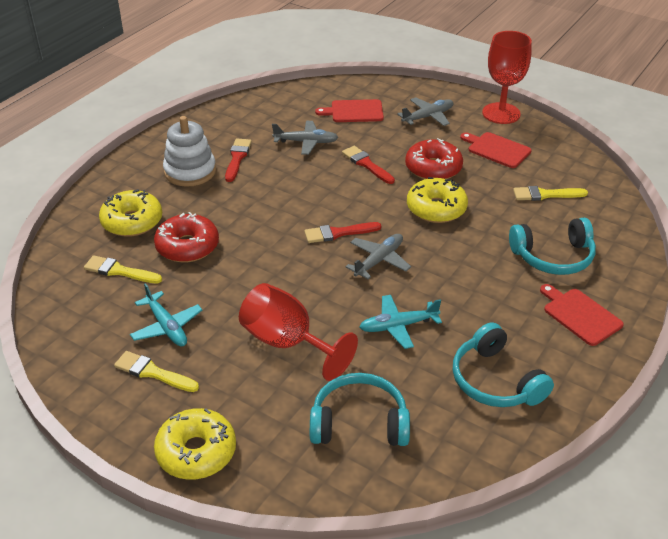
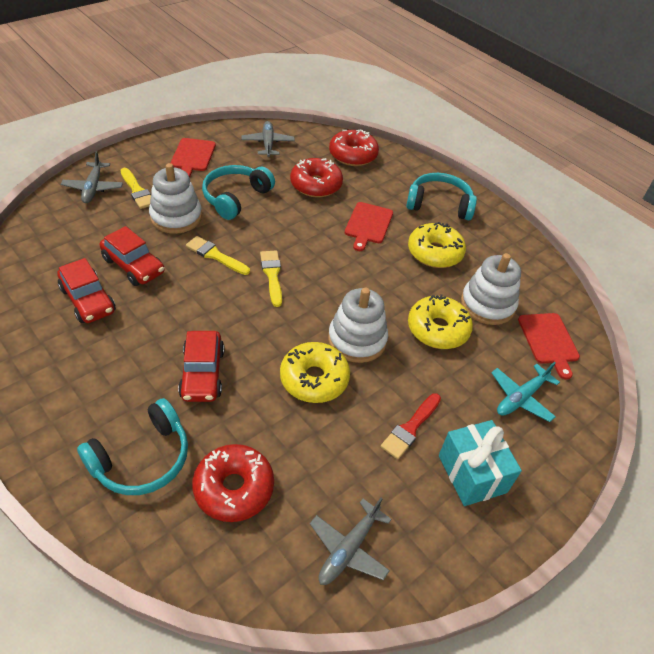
red brush: 3 -> 1
red car: 0 -> 3
red donut: 2 -> 3
red goblet: 2 -> 0
turquoise gift: 0 -> 1
turquoise plane: 2 -> 1
white stacking toy: 1 -> 3

